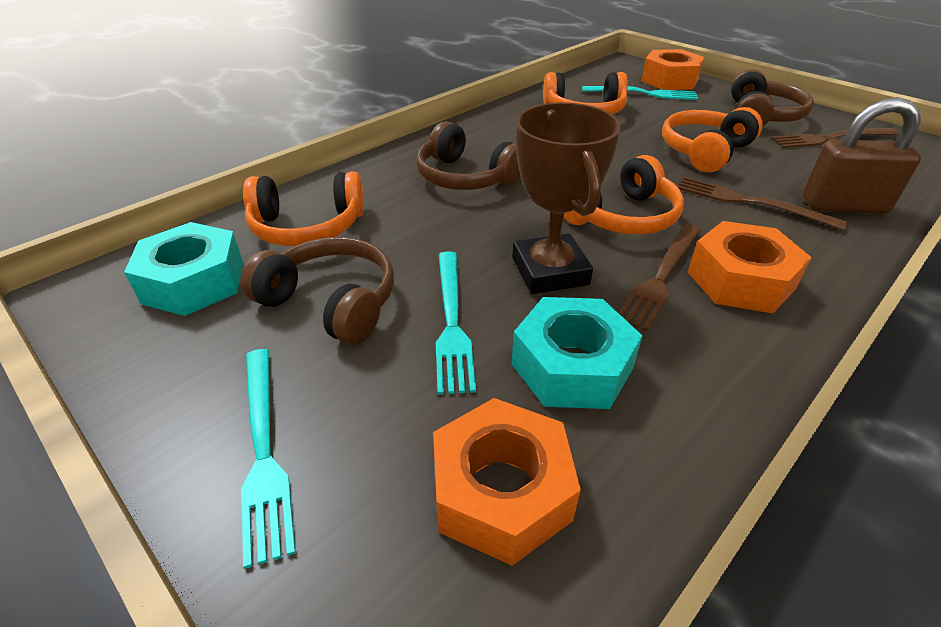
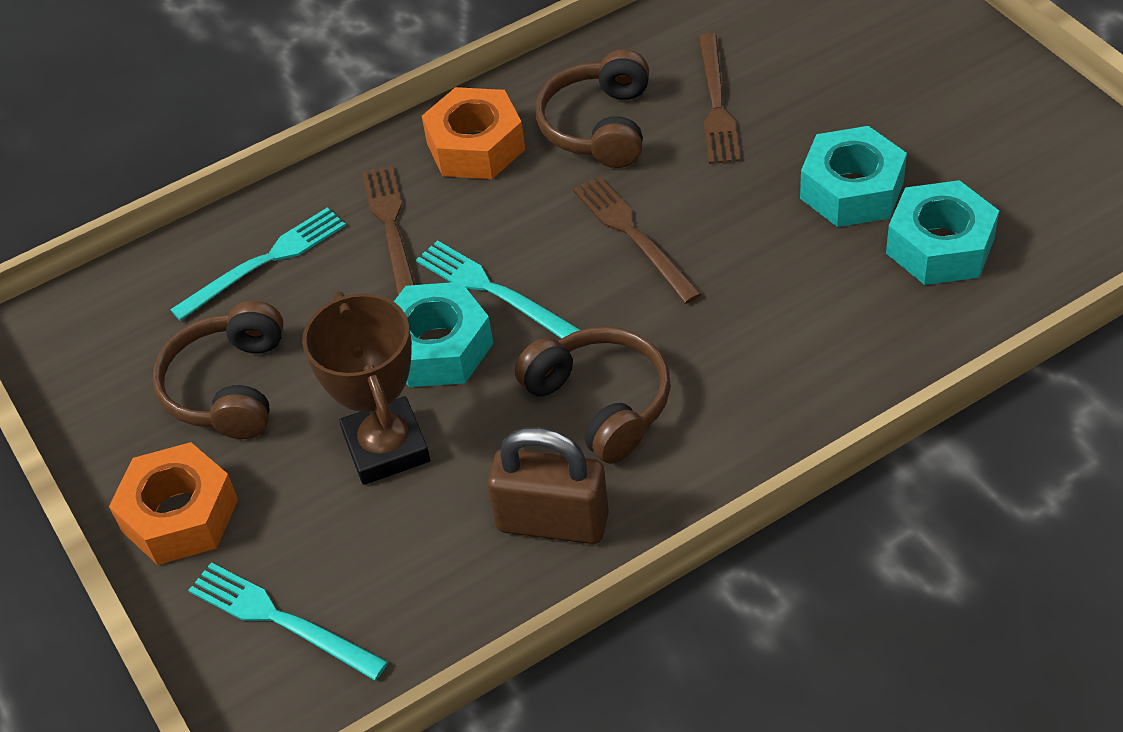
orange headphones: 4 -> 0
orange nut: 3 -> 2
turquoise nut: 2 -> 3

